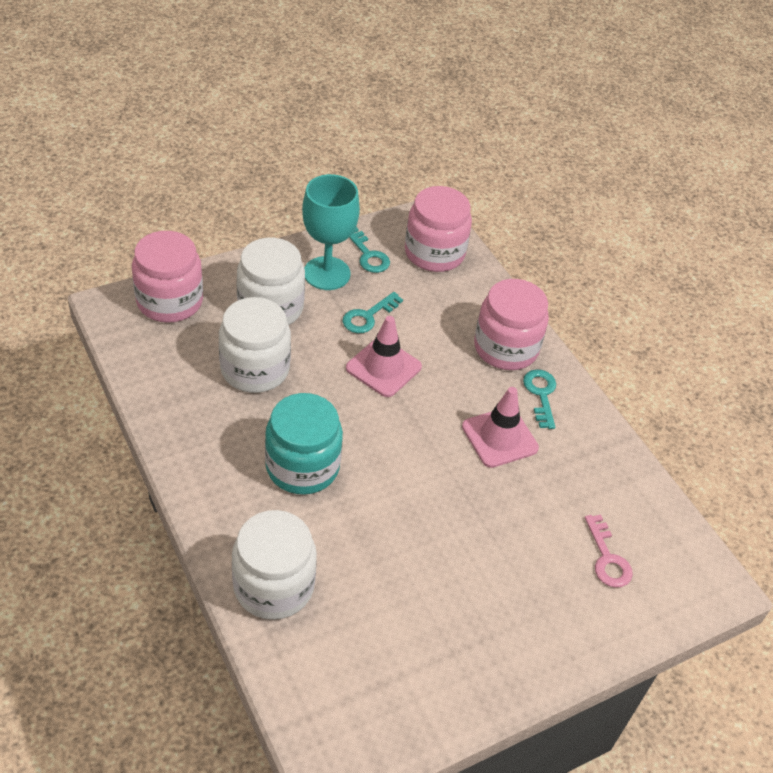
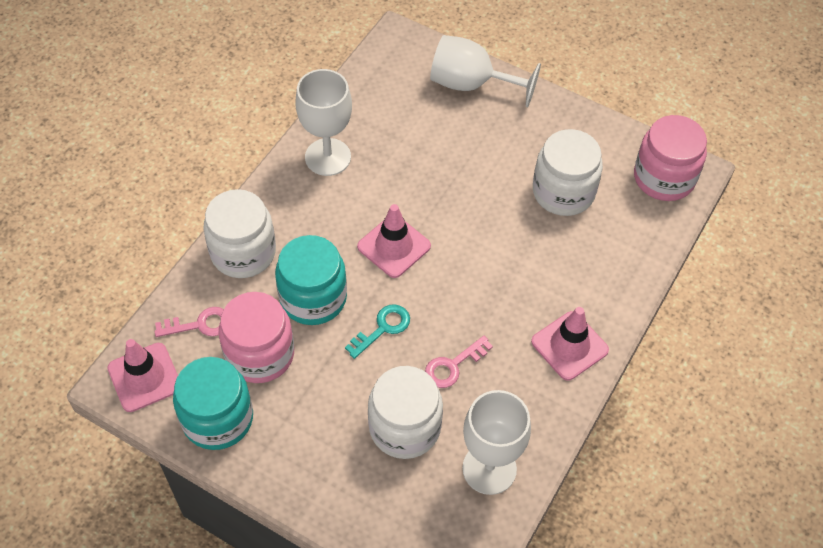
pink jar: 3 -> 2
pink key: 1 -> 2
pink traffic cone: 2 -> 3
turquoise goblet: 1 -> 0
turquoise jar: 1 -> 2
turquoise key: 3 -> 1
white goblet: 0 -> 3

